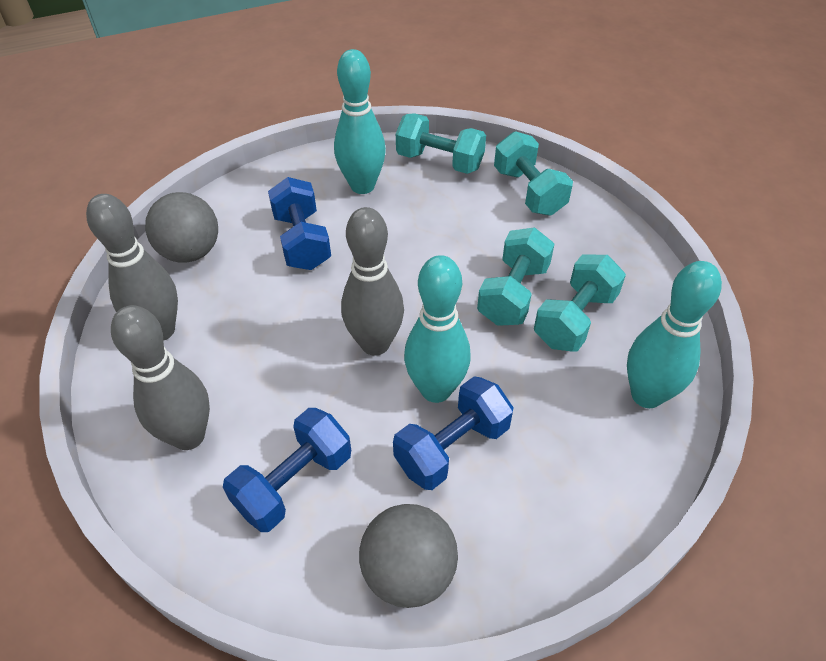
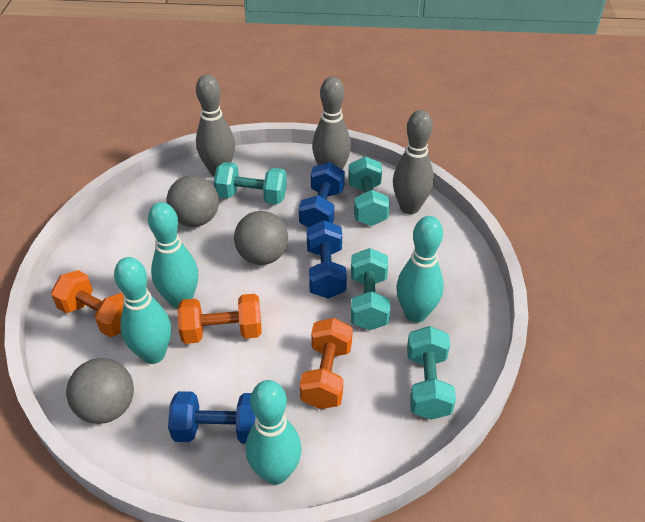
grey ball: 2 -> 3
orange dumbbell: 0 -> 3
turquoise bowling pin: 3 -> 4

